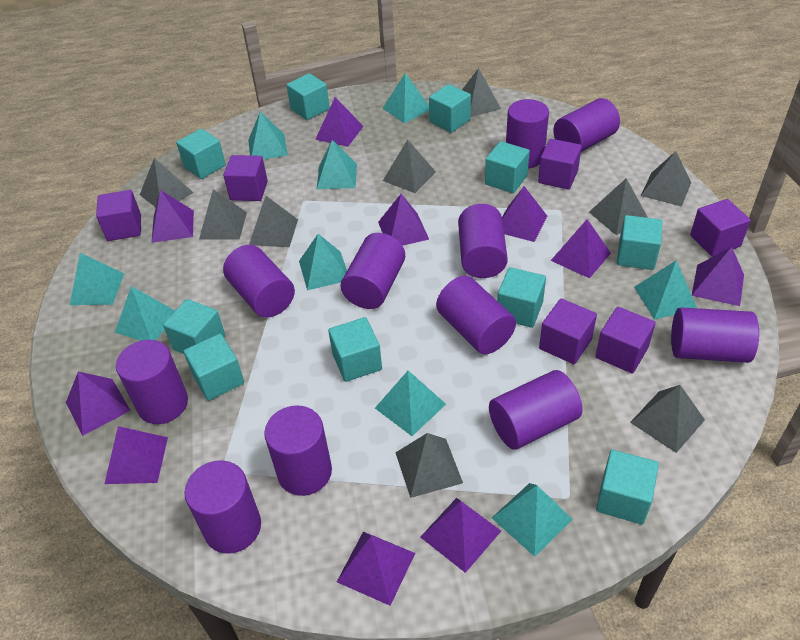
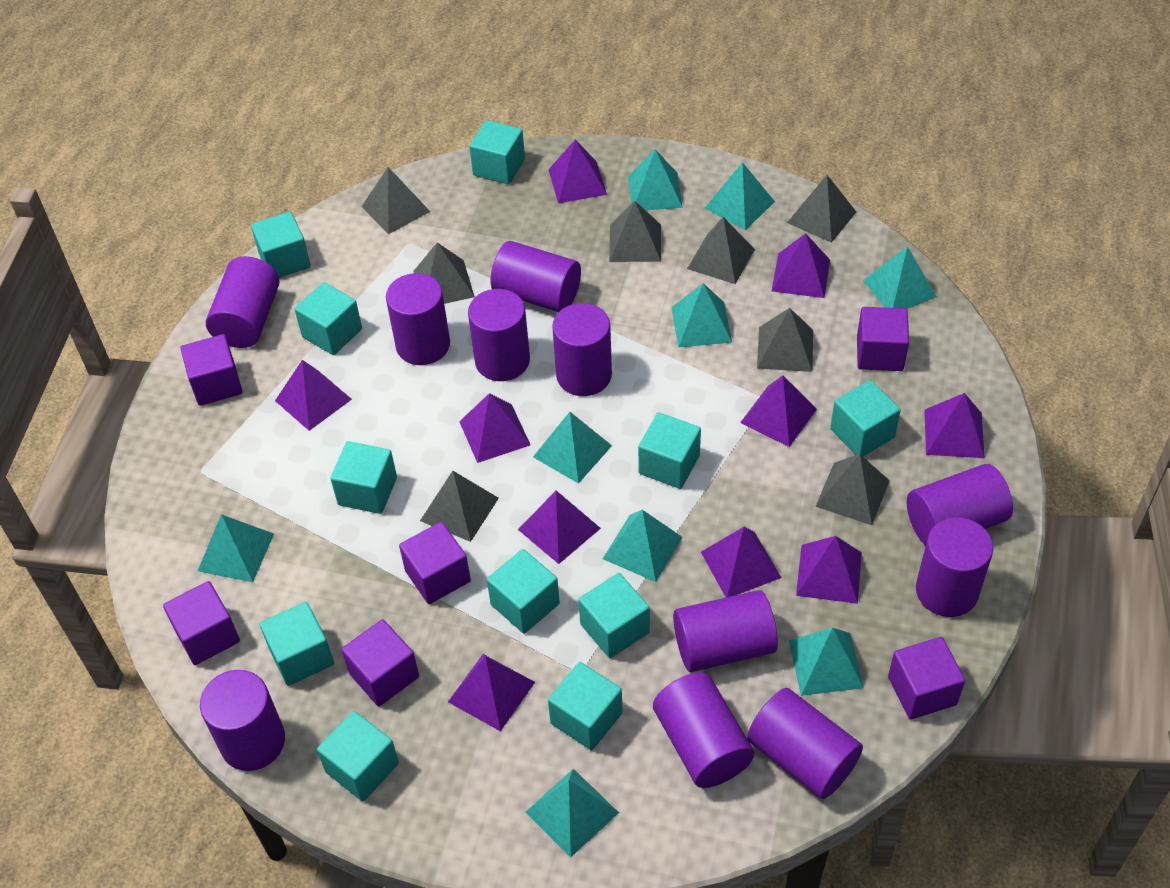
grey pyramid: 9 -> 8
turquoise cube: 10 -> 11

